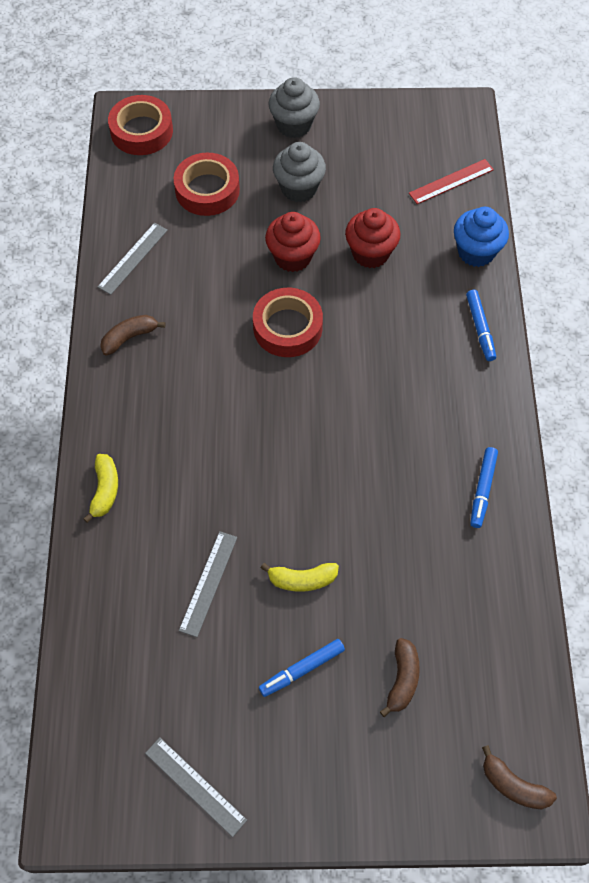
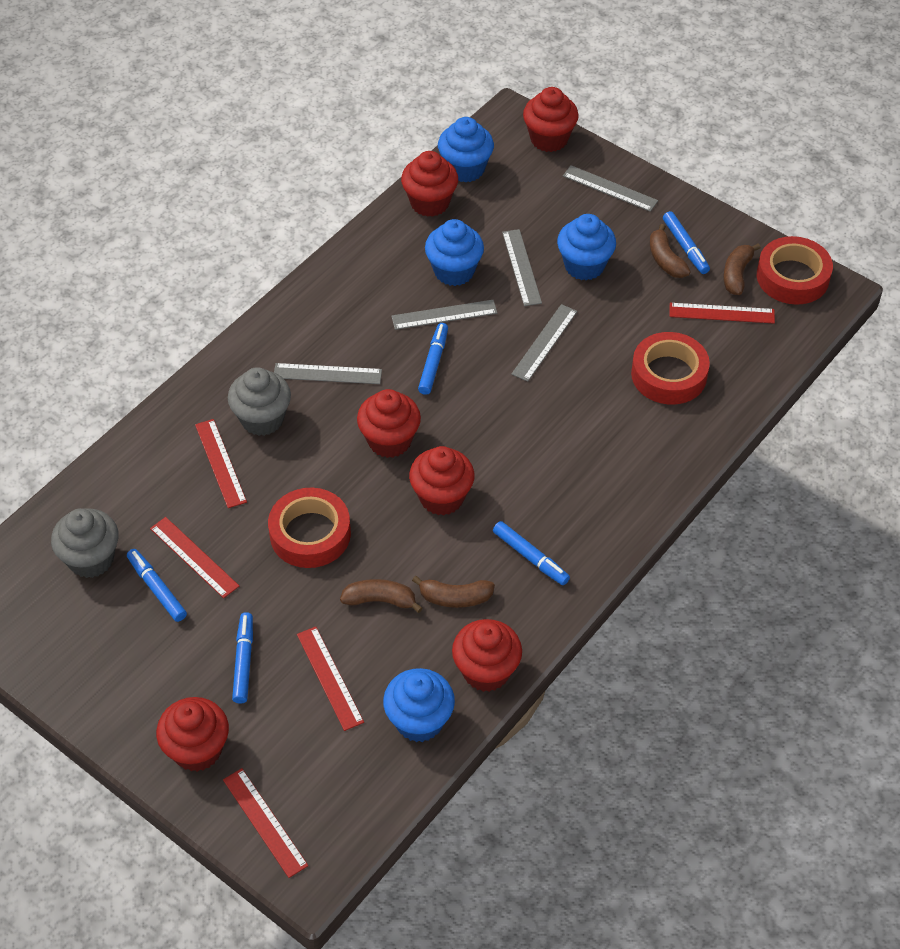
blue cupcake: 1 -> 4
blue marker: 3 -> 5
brown banana: 3 -> 4
grey ruler: 3 -> 5
red cupcake: 2 -> 6
red ruler: 1 -> 5
yellow banana: 2 -> 0

